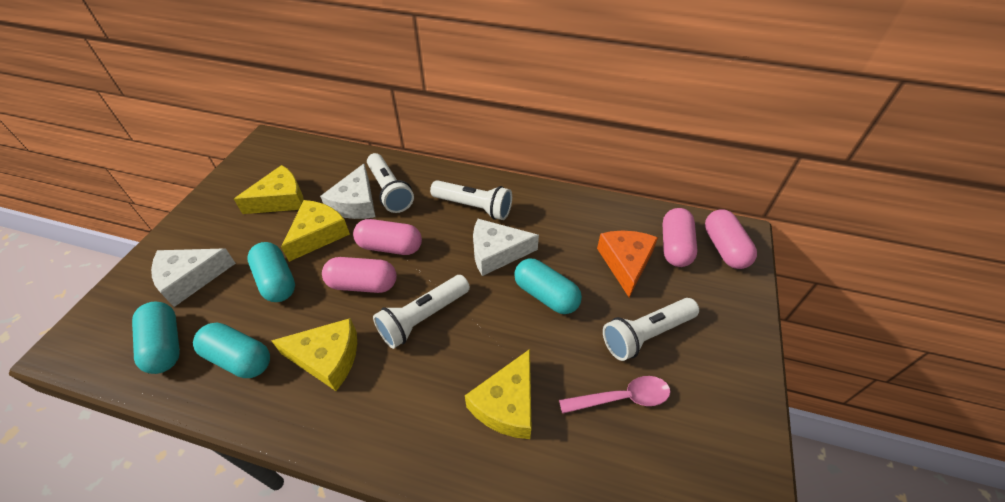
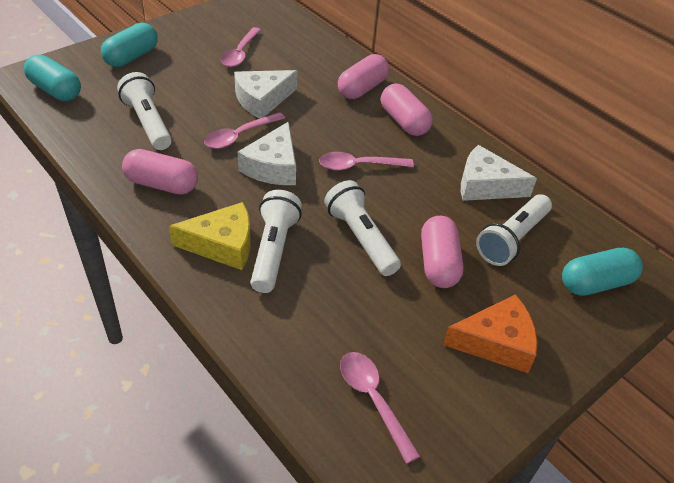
pink spoon: 1 -> 4
turquoise capsule: 4 -> 3
yellow cheese: 4 -> 1

